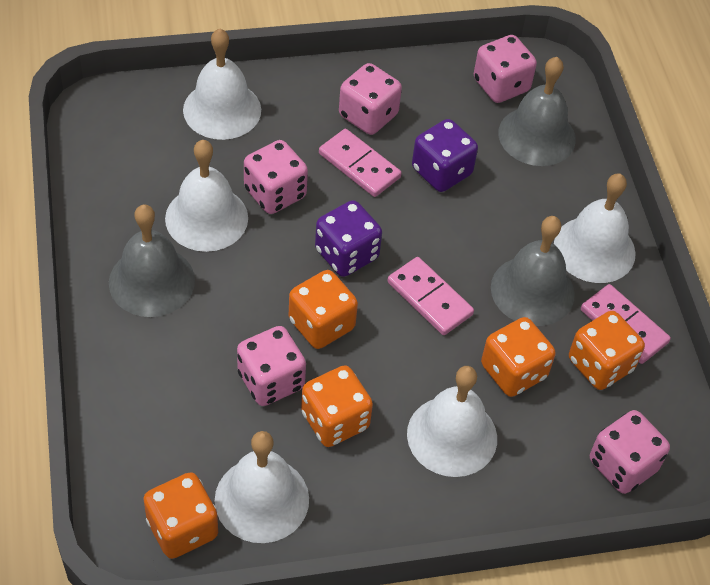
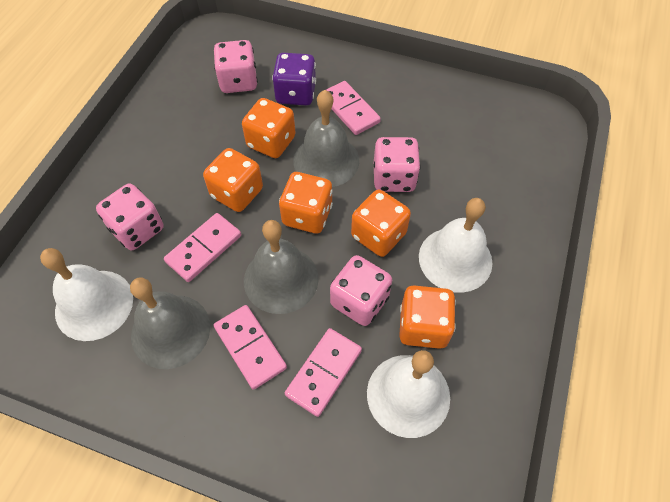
pink dice: 5 -> 4
pink domino: 3 -> 4
purple dice: 2 -> 1
white bell: 5 -> 3

